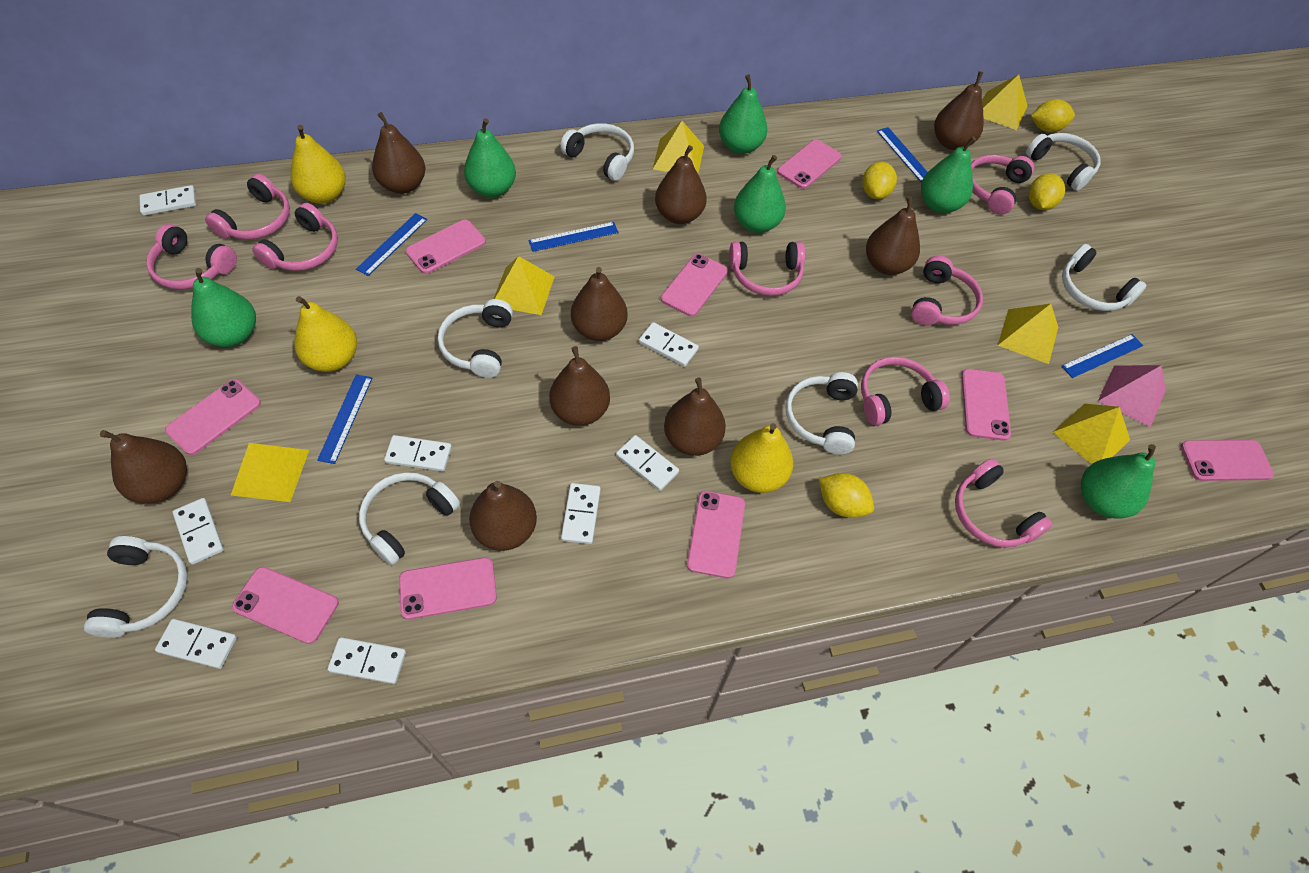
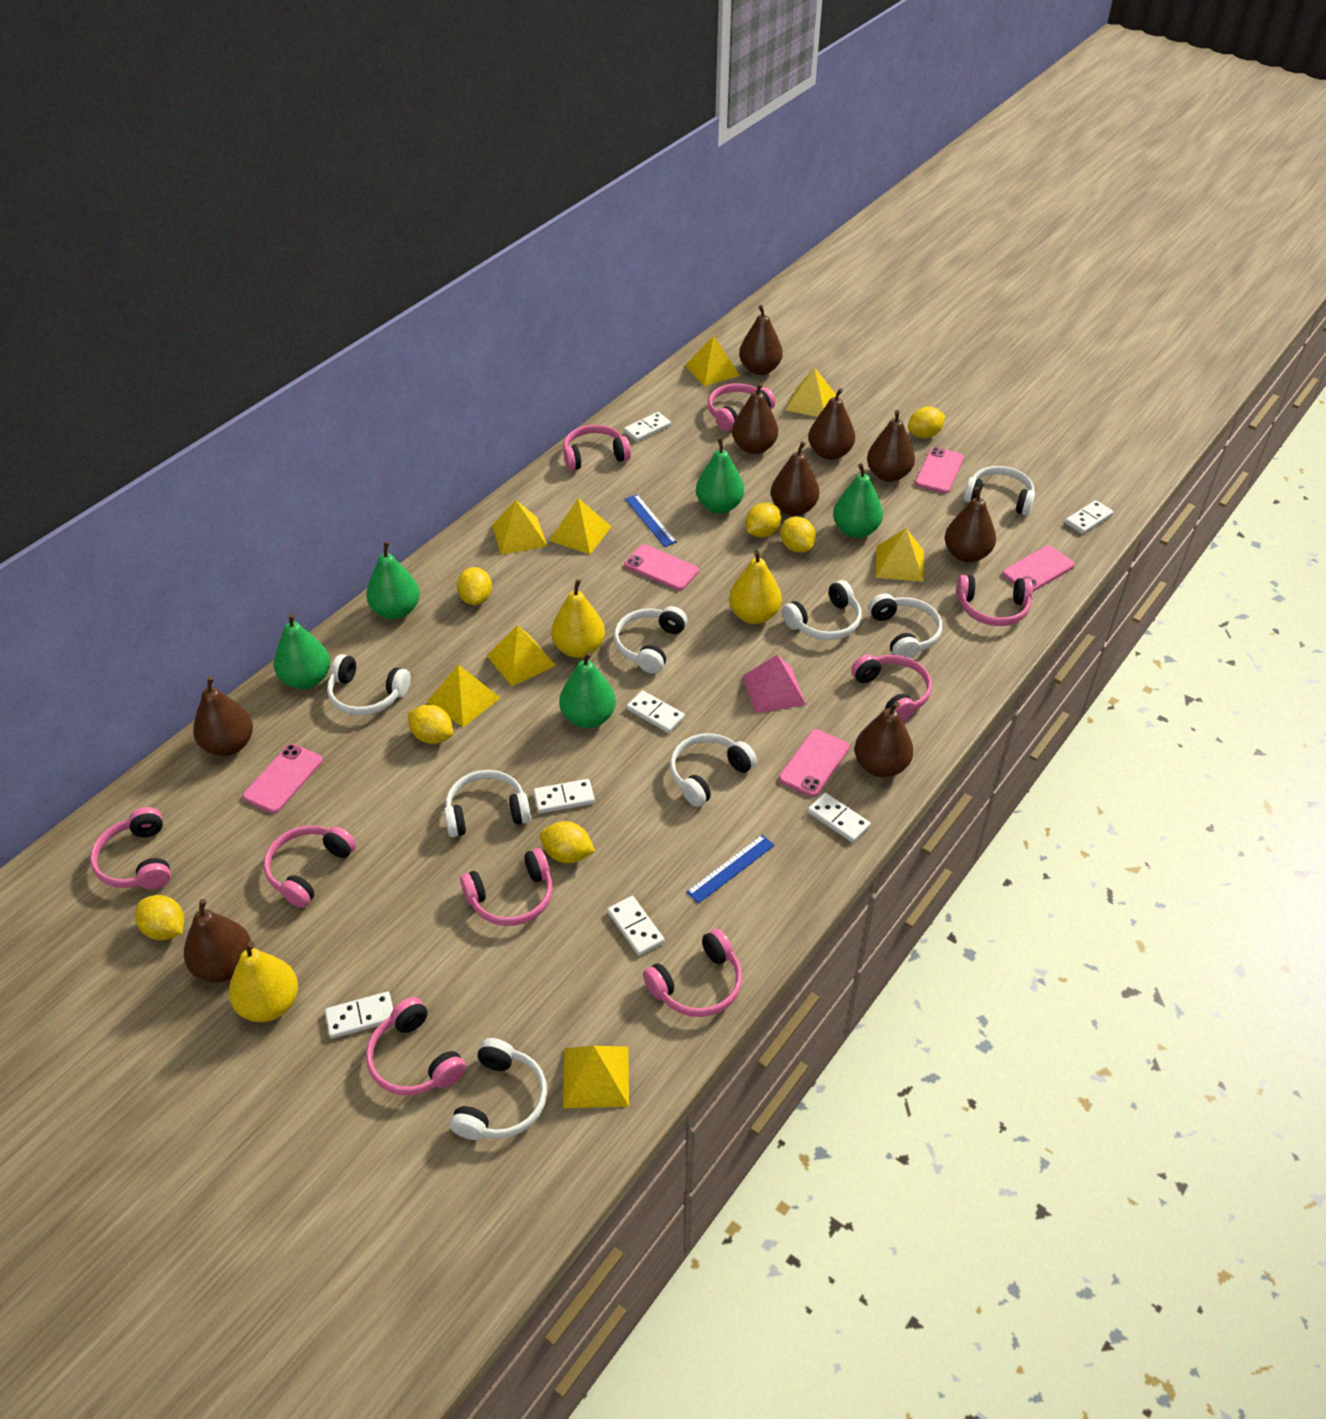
blue ruler: 5 -> 2
green pear: 6 -> 5
pink headphones: 8 -> 9
pink phone: 9 -> 5
white domino: 8 -> 7
white headphones: 7 -> 8
yellow lemon: 4 -> 7
yellow pyramid: 6 -> 8

